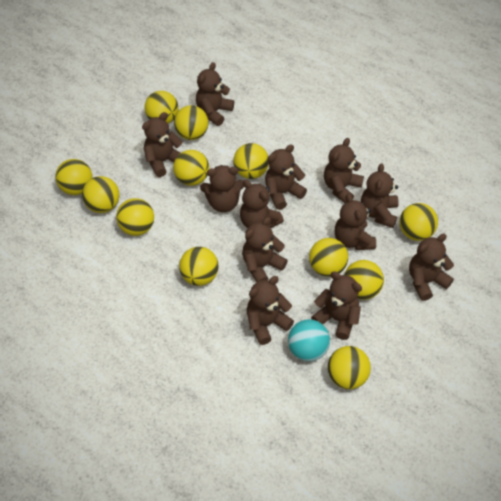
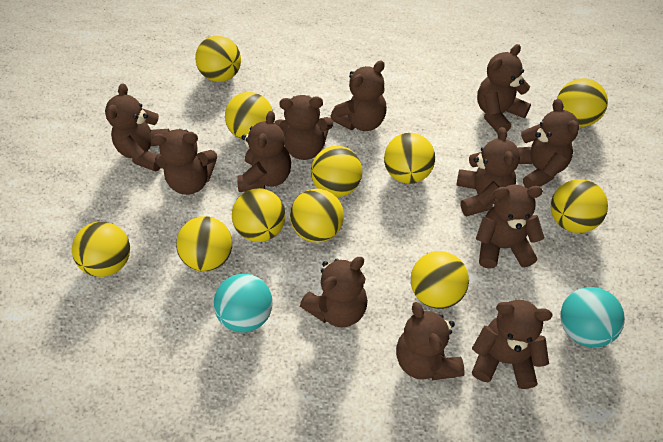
turquoise ball: 1 -> 2
yellow ball: 12 -> 11

